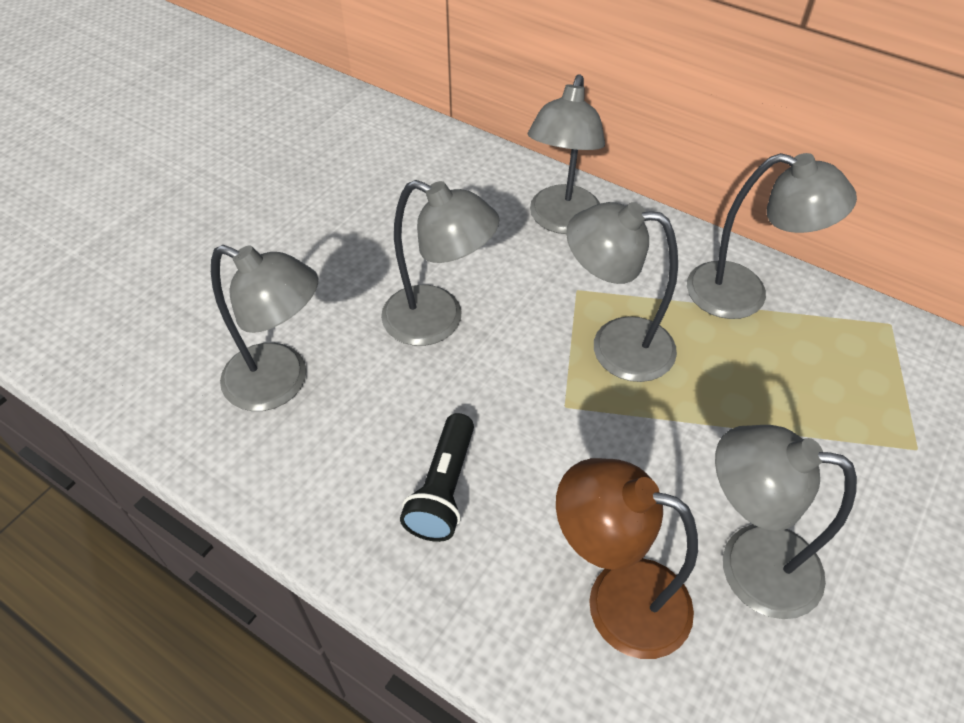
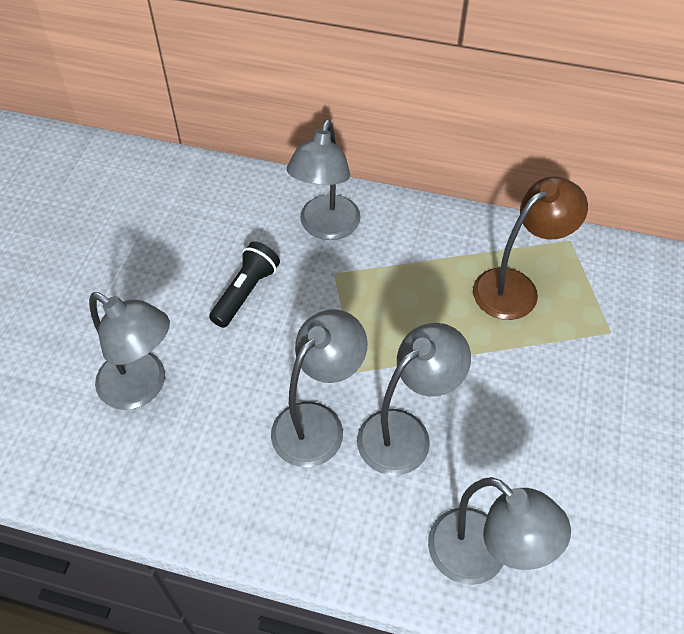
grey lamp: 6 -> 5

